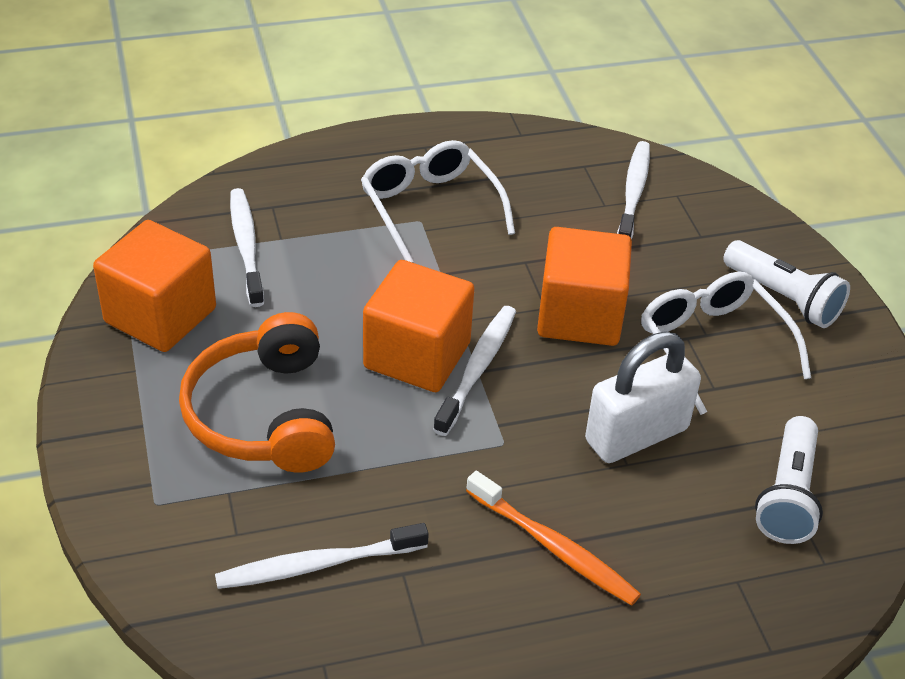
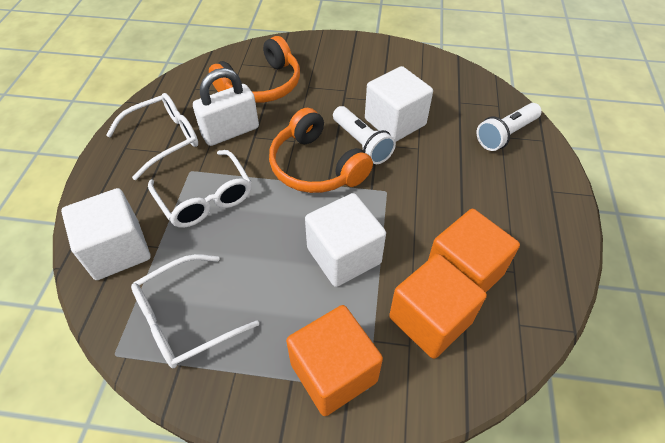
orange headphones: 1 -> 2
orange toothbrush: 1 -> 0
white cube: 0 -> 3
white glasses: 2 -> 3
white toothbrush: 4 -> 0

